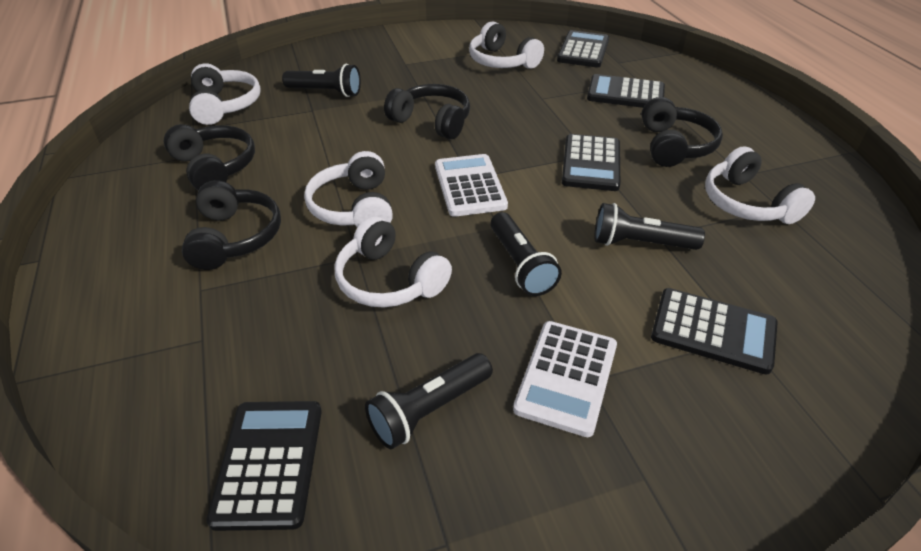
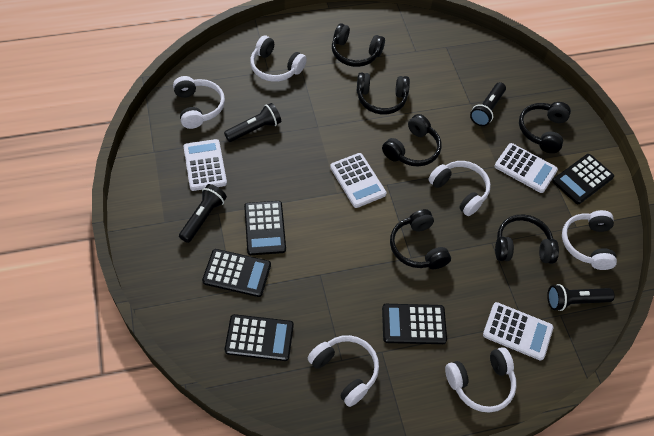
black headphones: 4 -> 6
white calculator: 2 -> 4
white headphones: 5 -> 6

